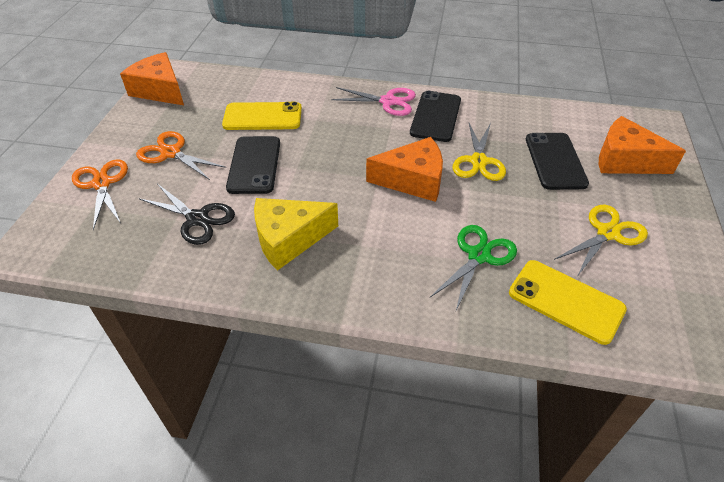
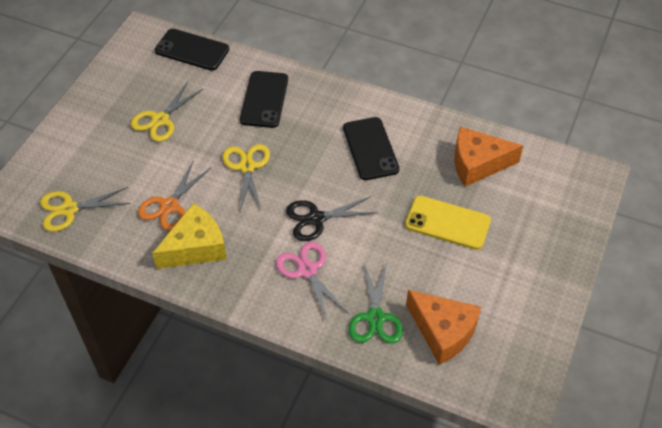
orange cheese: 3 -> 2
orange scissors: 2 -> 1
yellow phone: 2 -> 1
yellow scissors: 2 -> 3

